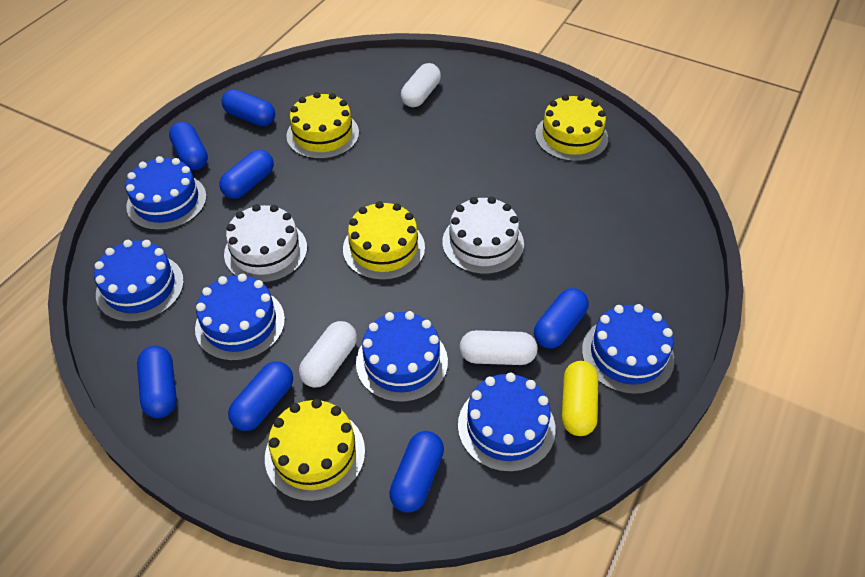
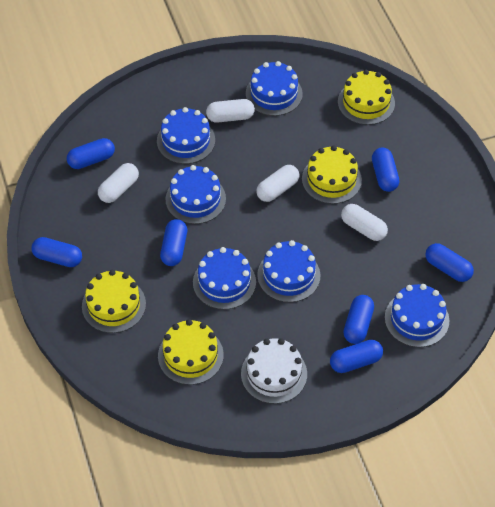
white cake: 2 -> 1
white capsule: 3 -> 4
yellow capsule: 1 -> 0

